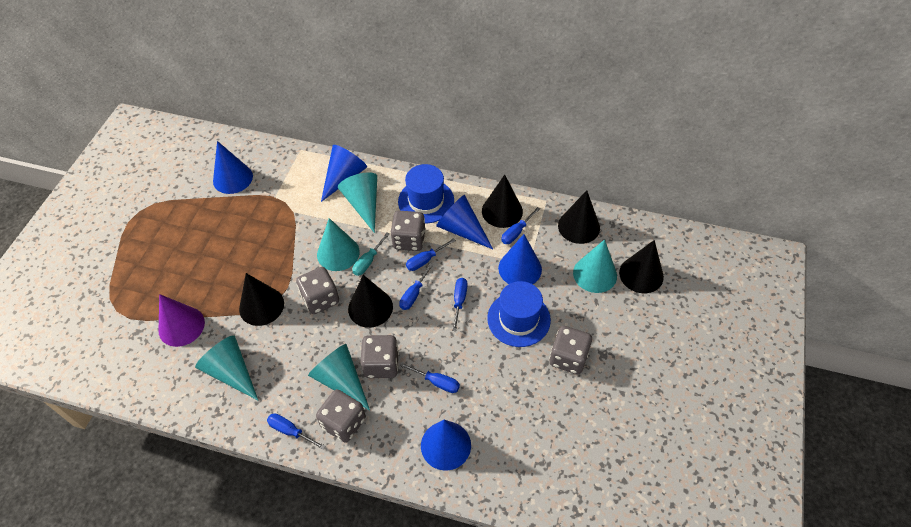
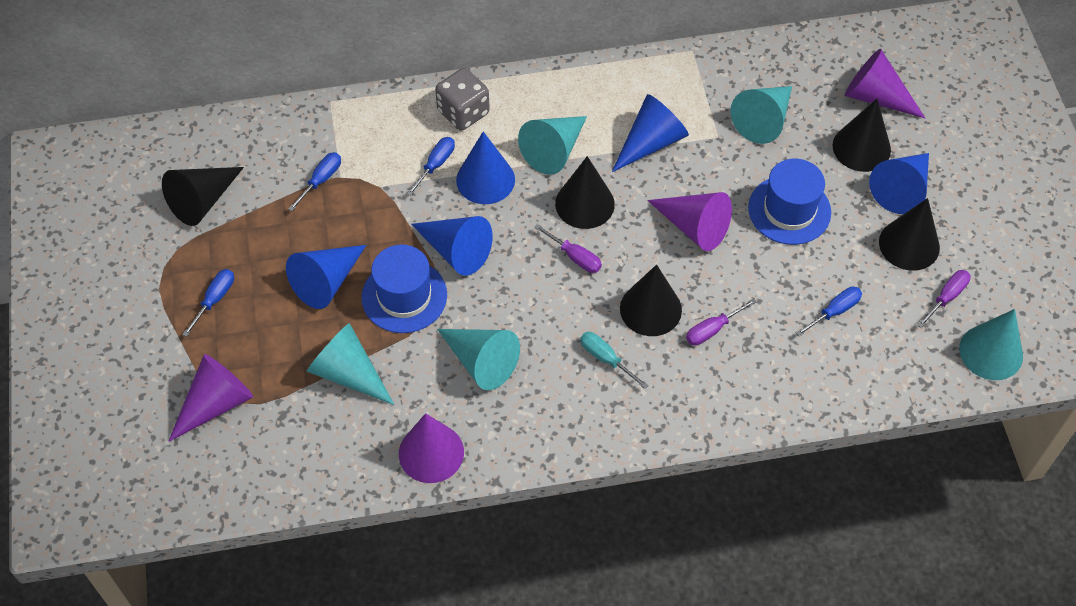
blue screwdriver: 6 -> 4
grey dice: 5 -> 1
purple cone: 1 -> 4
purple screwdriver: 0 -> 3

